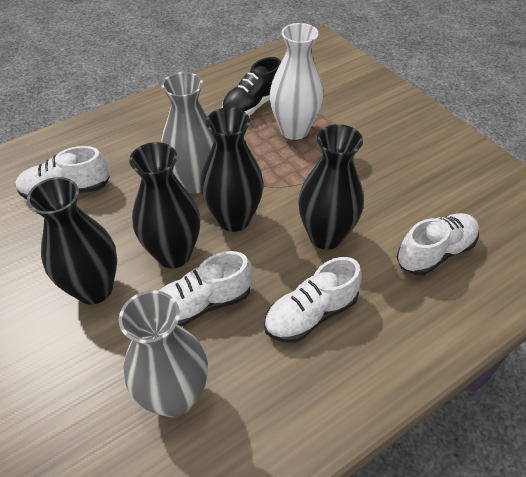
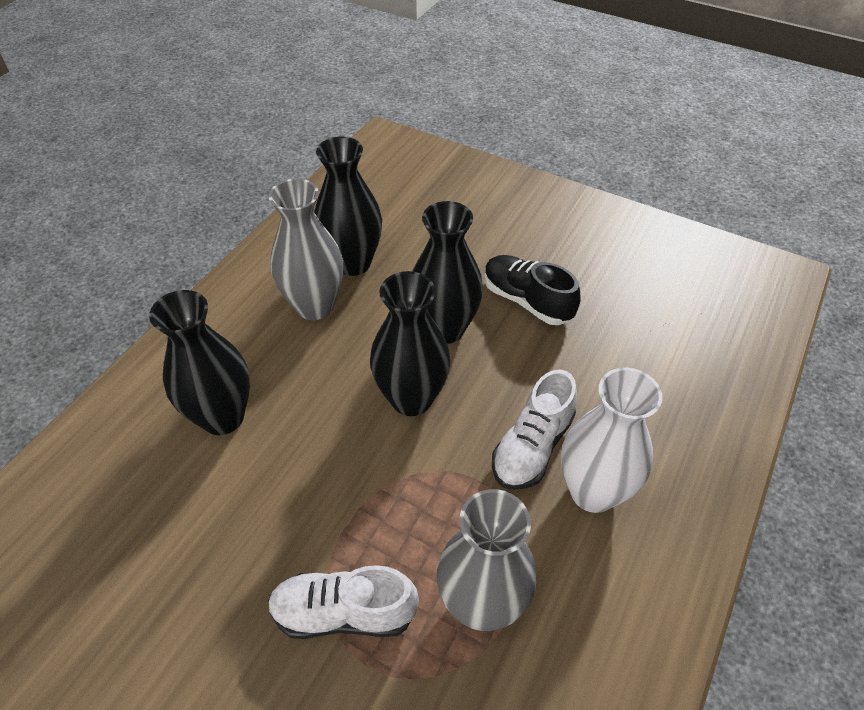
white shoe: 4 -> 2

